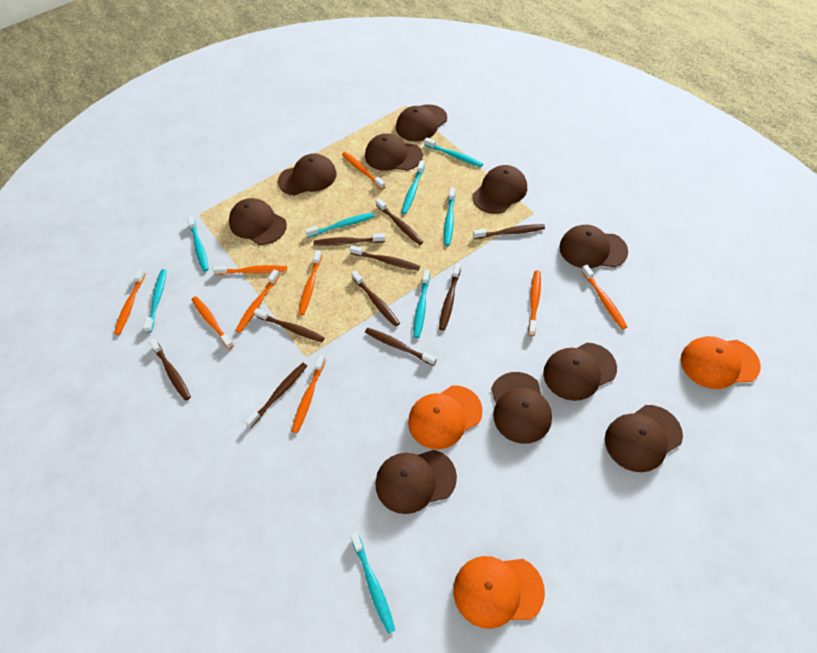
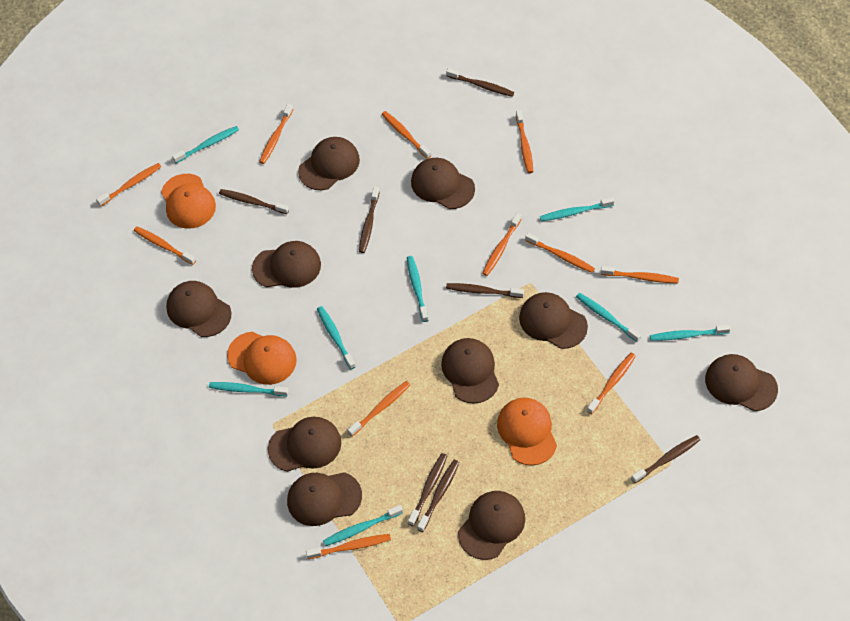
brown toothbrush: 10 -> 7
orange toothbrush: 9 -> 11

